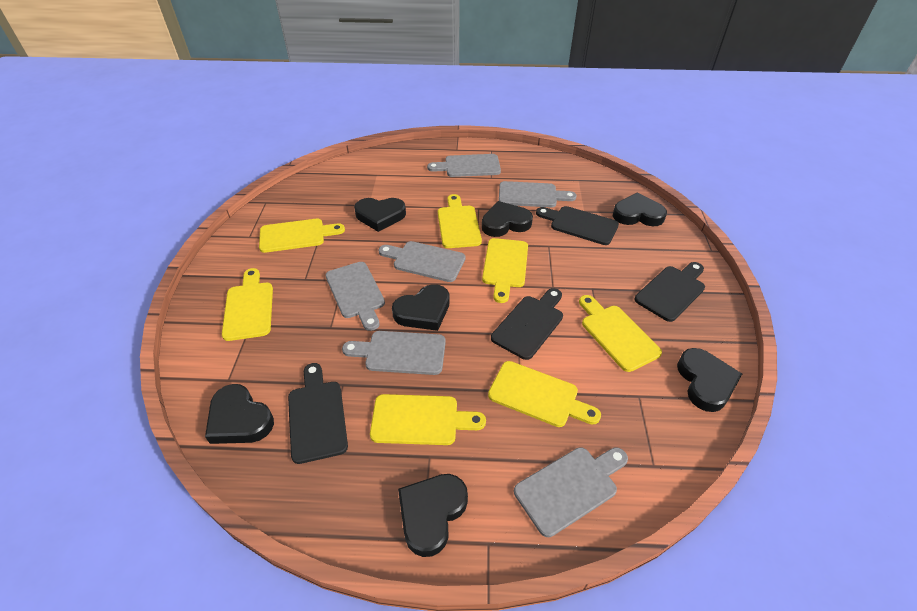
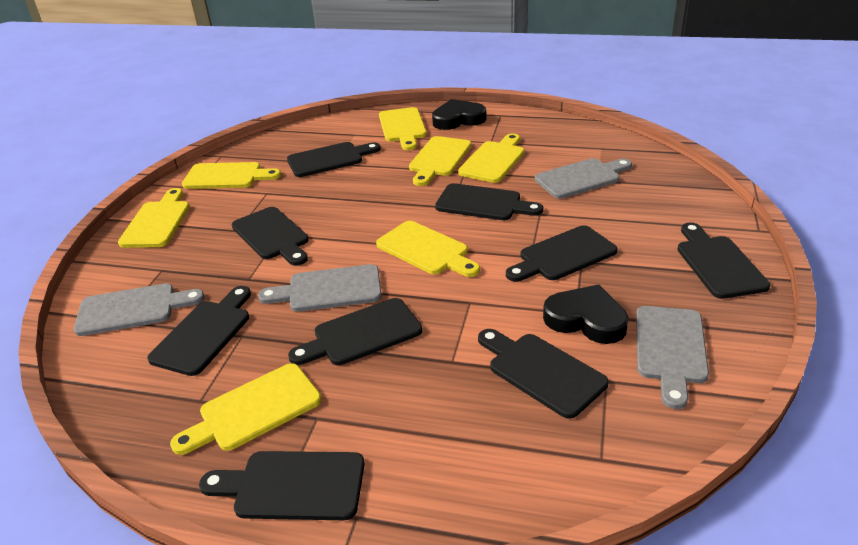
black cutting board: 4 -> 9
black heart: 7 -> 2
grey cutting board: 6 -> 4

